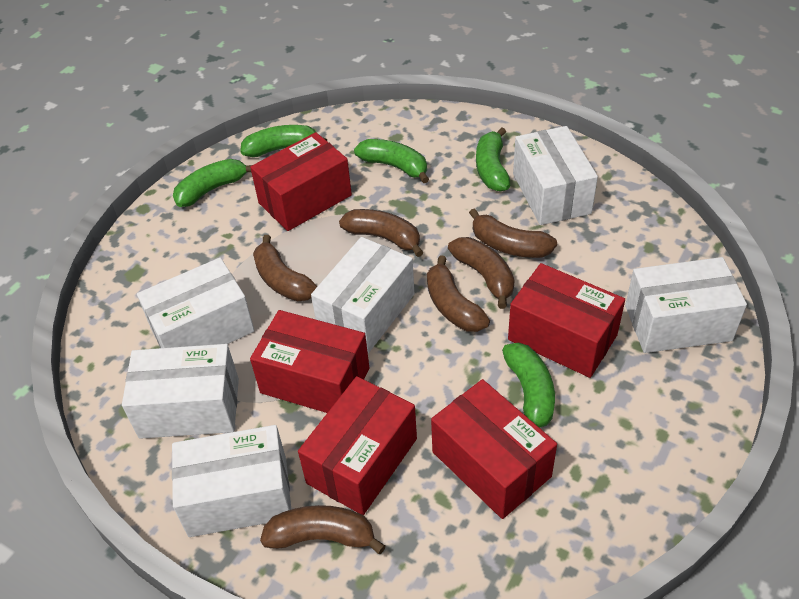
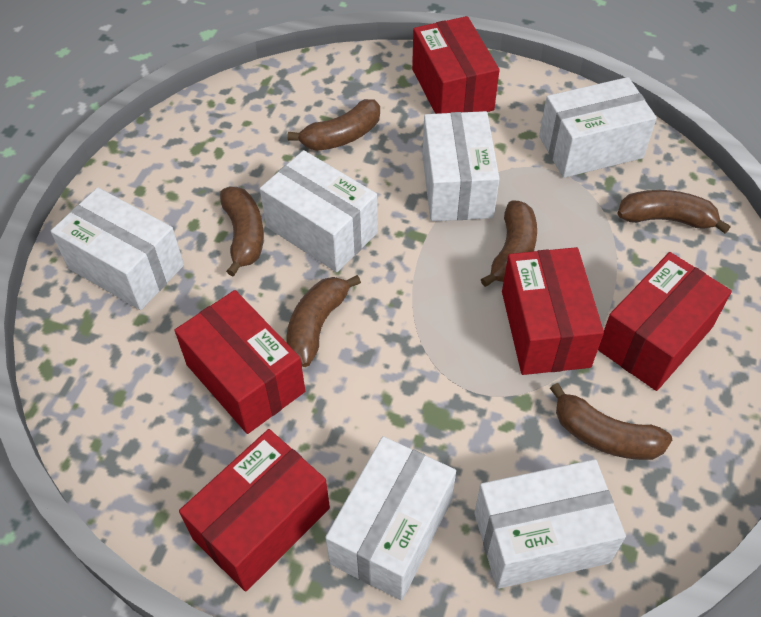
green banana: 5 -> 0

